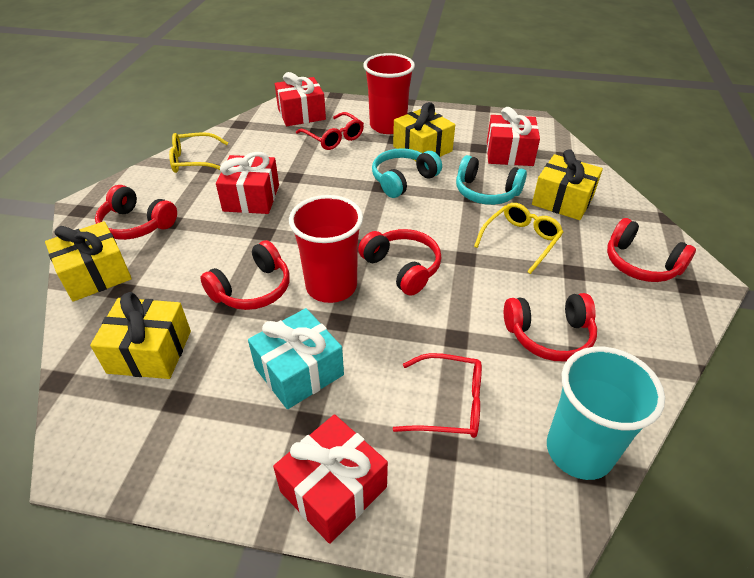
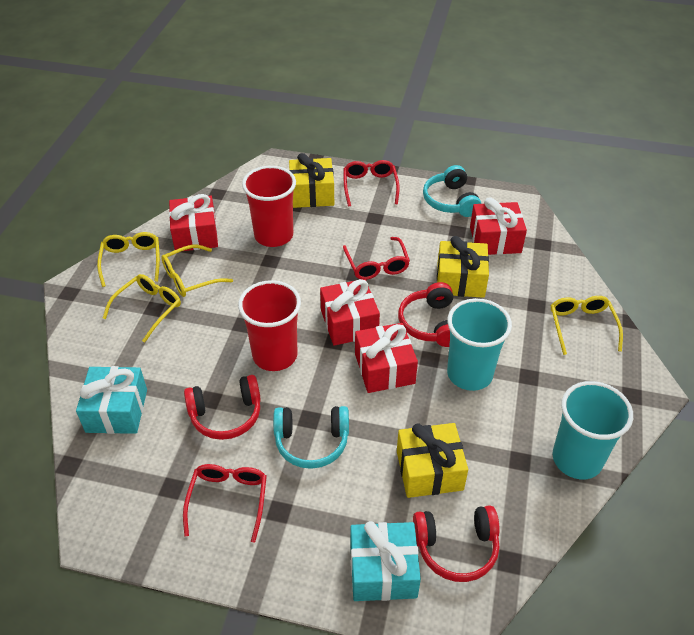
red glasses: 2 -> 3
red headphones: 5 -> 3
turquoise cup: 1 -> 2
turquoise gift: 1 -> 2
yellow gift: 4 -> 3
yellow glasses: 2 -> 4

